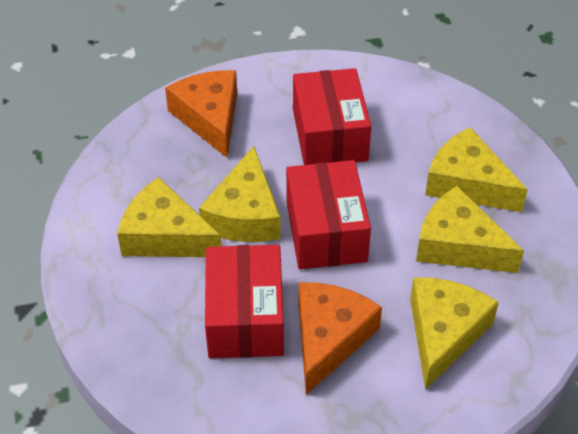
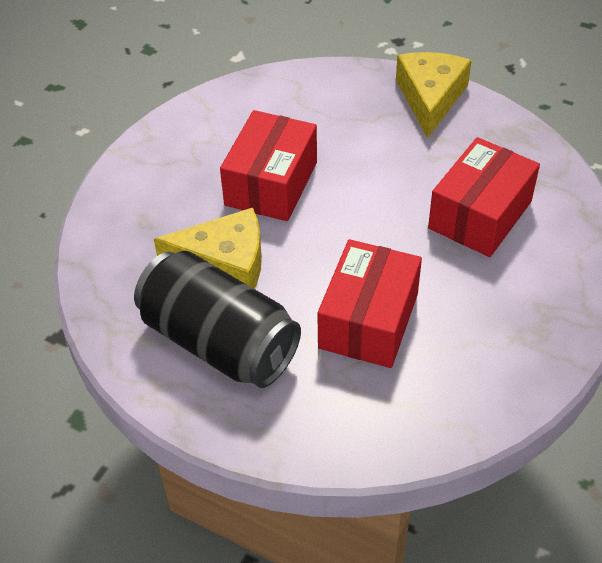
black can: 0 -> 1
orange cheese: 2 -> 0
yellow cheese: 5 -> 2

